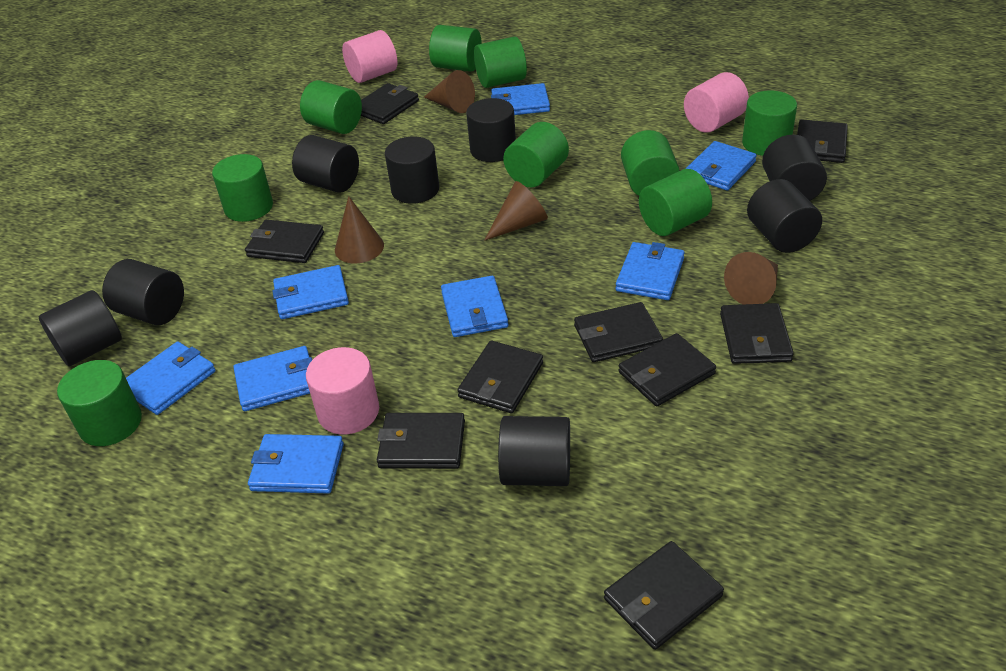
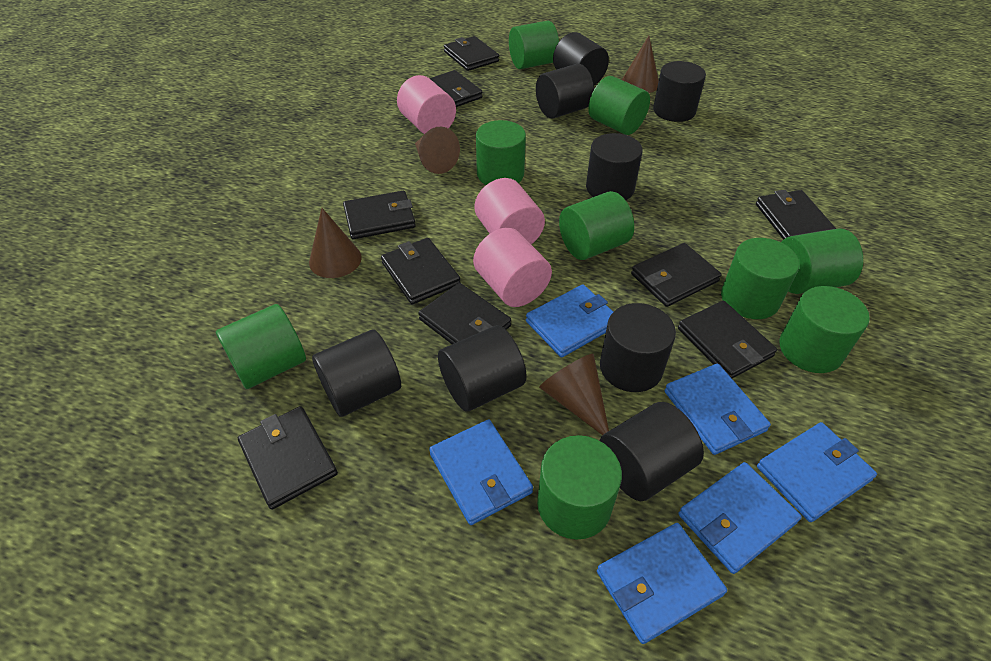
blue wallet: 8 -> 6

